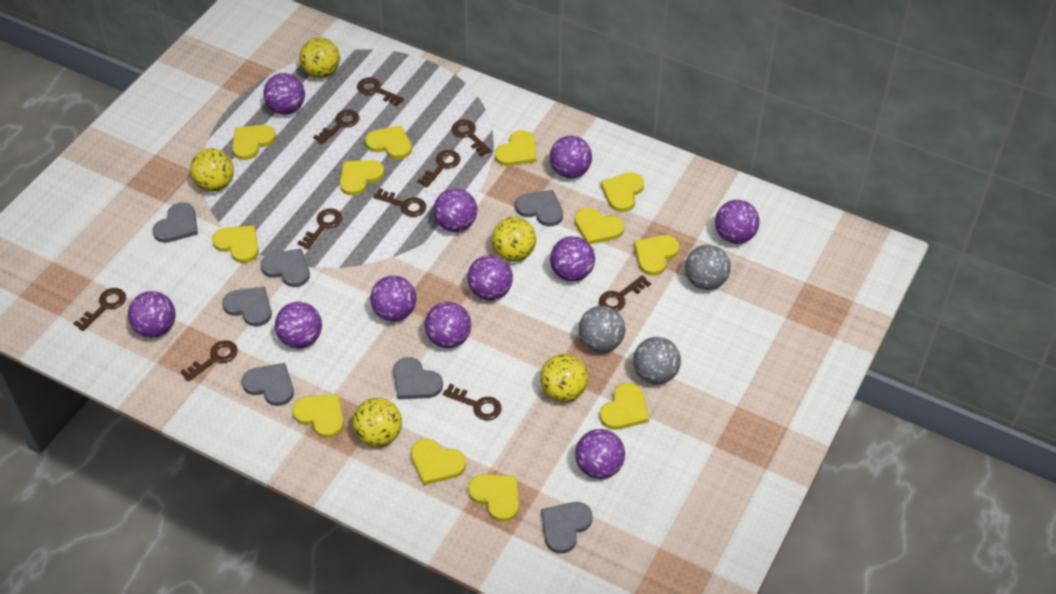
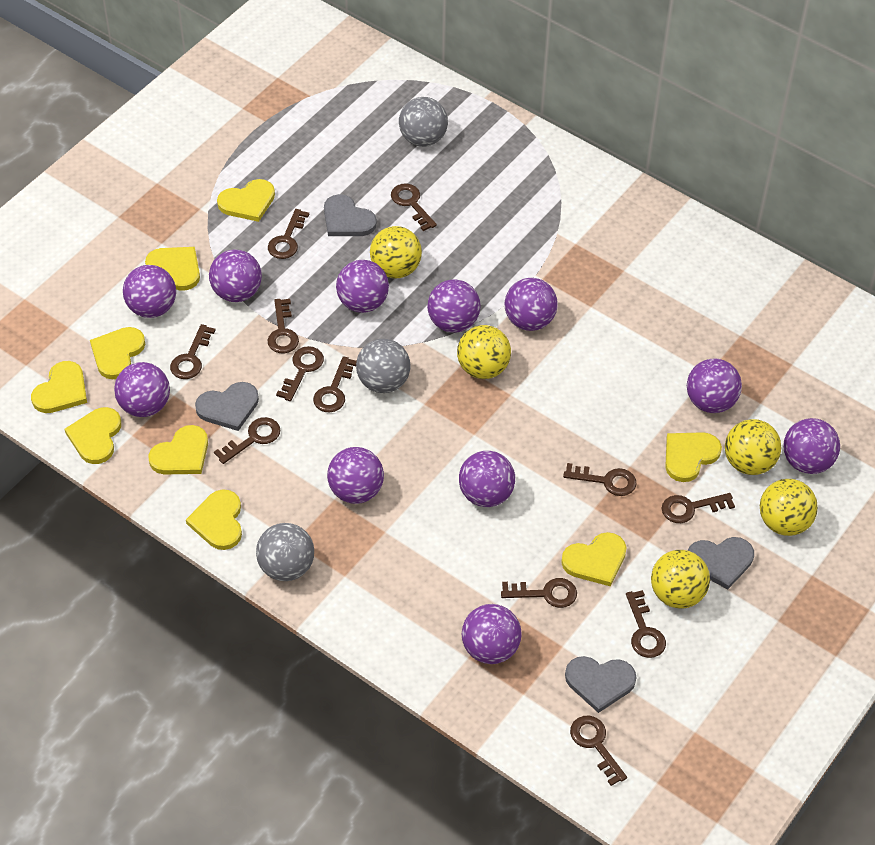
brown key: 10 -> 12
grey heart: 7 -> 4
yellow heart: 12 -> 9

